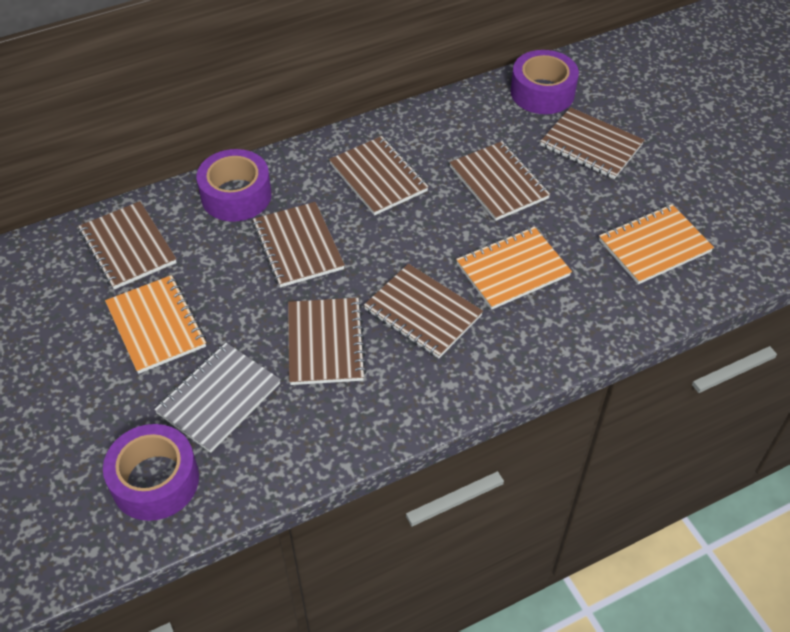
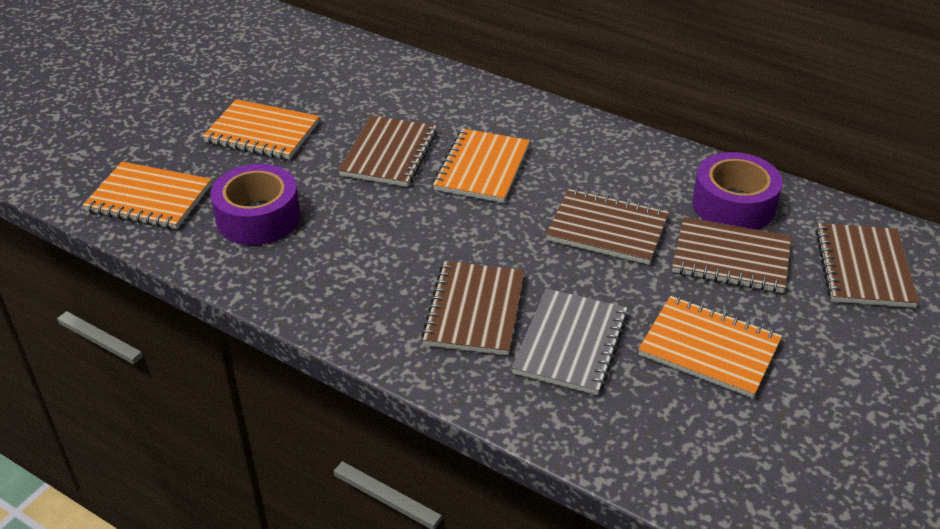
brown notebook: 7 -> 5
orange notebook: 3 -> 4
purple tape: 3 -> 2

